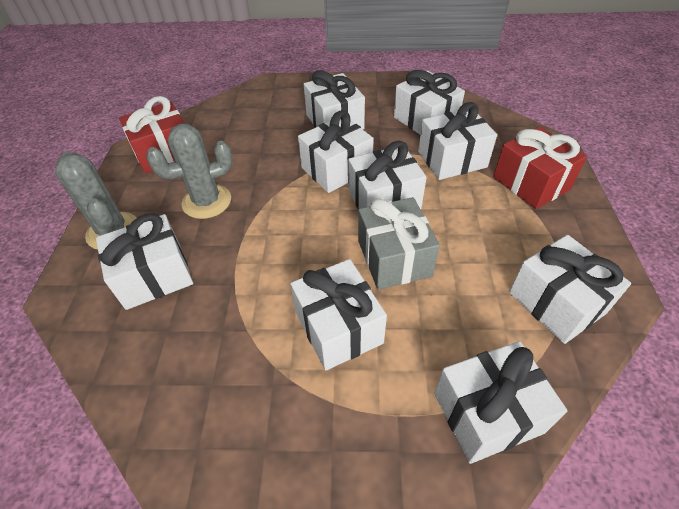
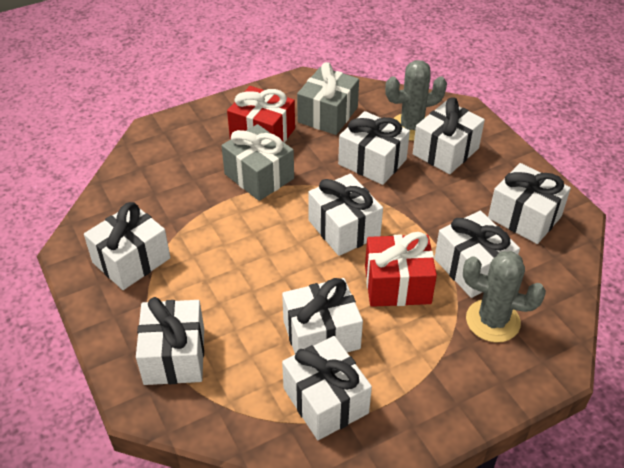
grey gift: 1 -> 2

